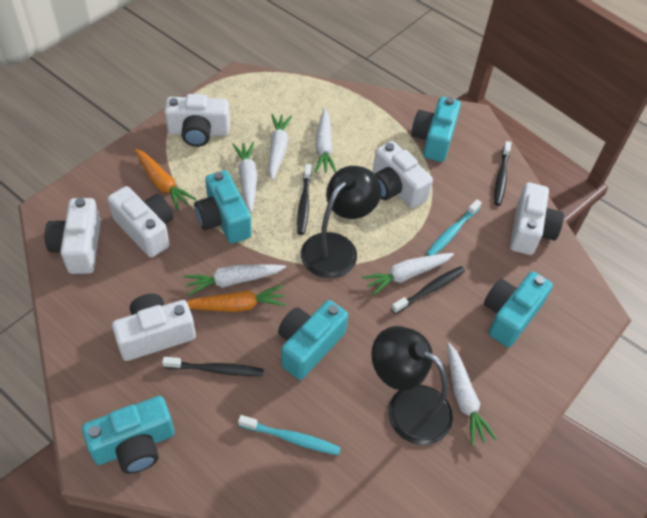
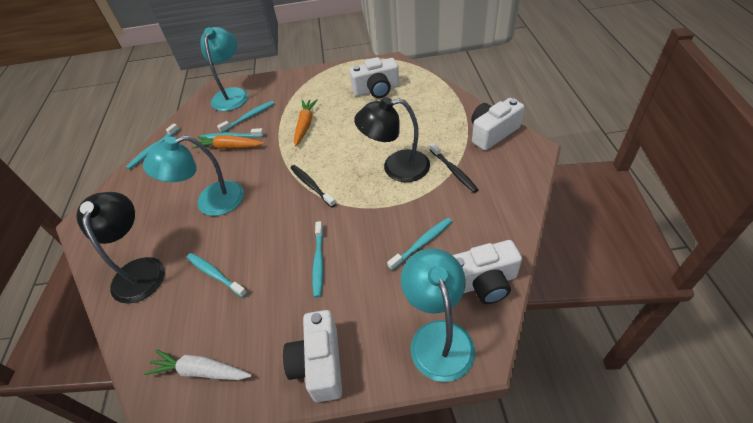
black toothbrush: 4 -> 2
turquoise camera: 5 -> 0
turquoise lamp: 0 -> 3
turquoise toothbrush: 2 -> 6
white camera: 6 -> 4
white carrot: 6 -> 1

